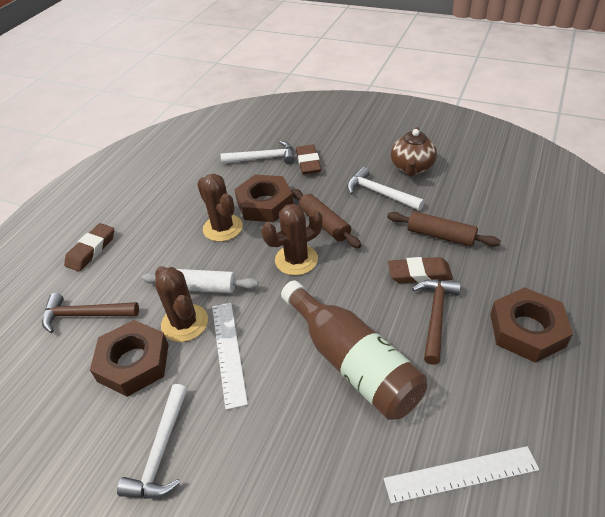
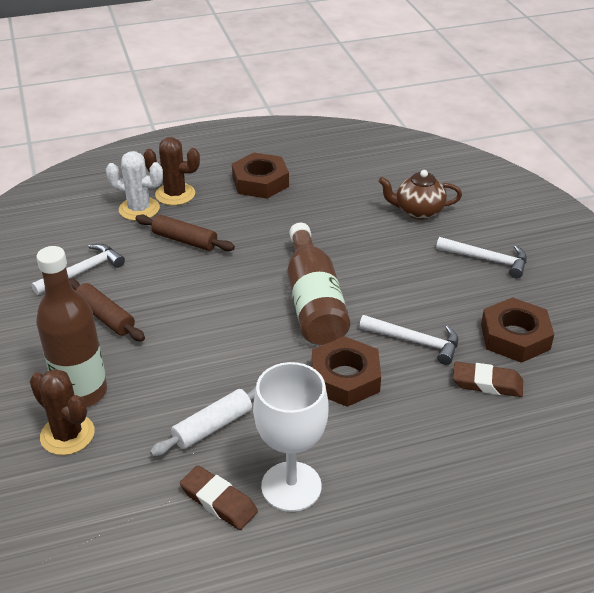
brown bottle: 1 -> 2
brown cactus: 3 -> 2
brown eraser: 3 -> 2
brown hammer: 2 -> 0
white cactus: 0 -> 1
white goblet: 0 -> 1
white ruler: 2 -> 0

